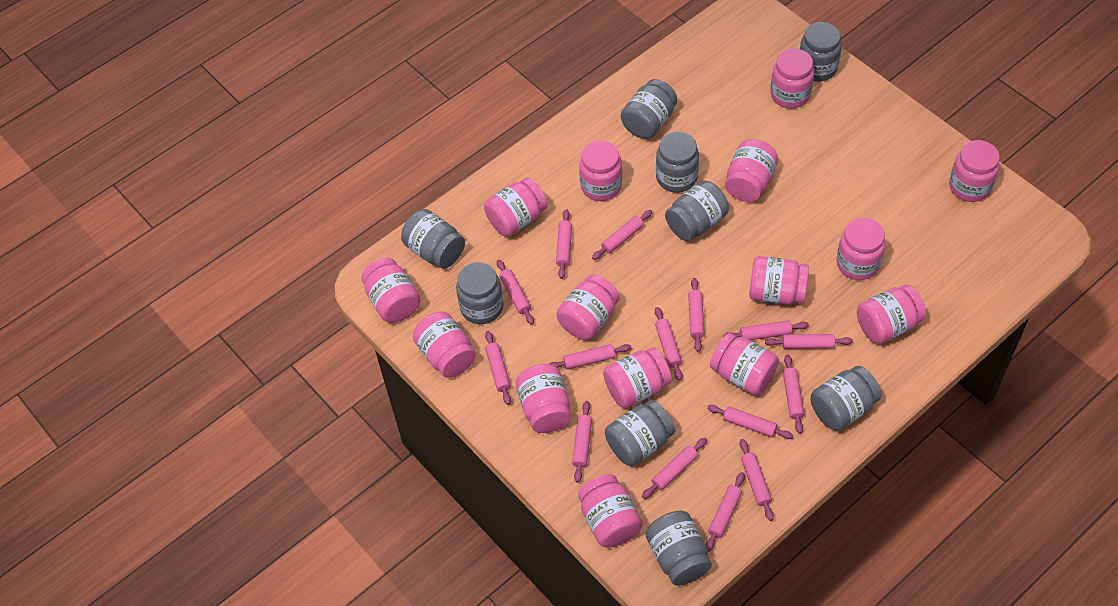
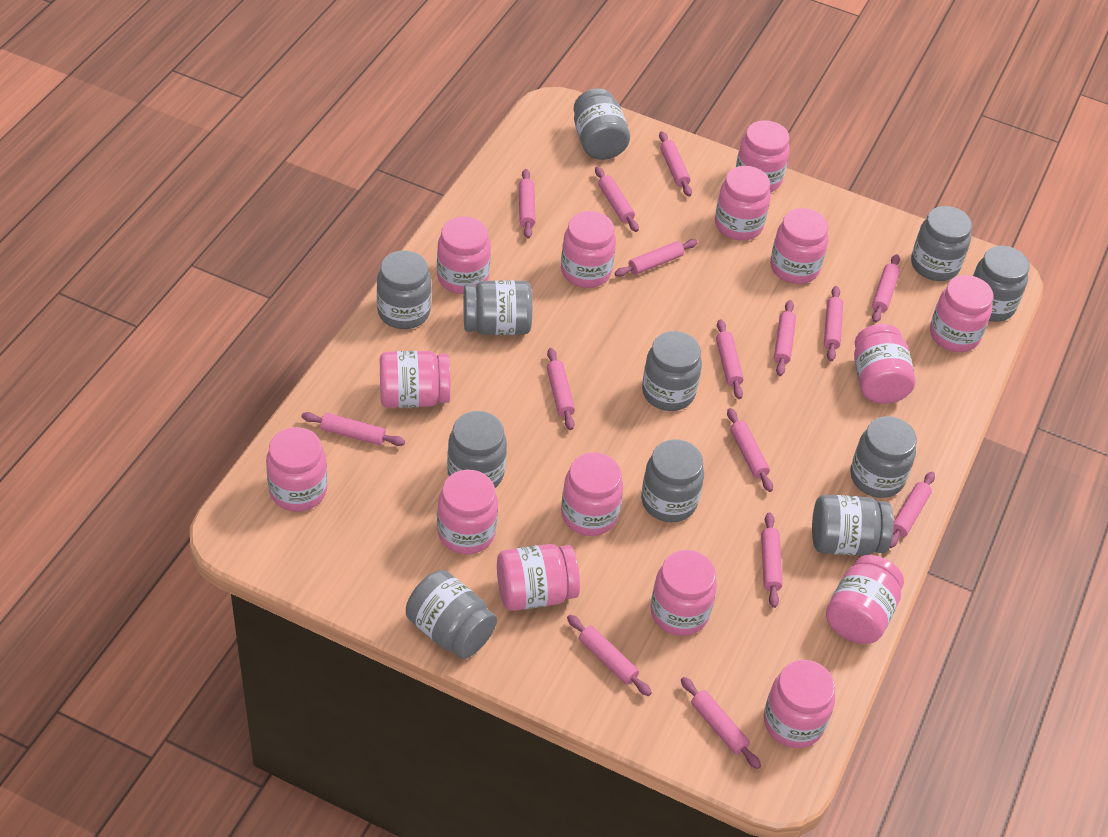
grey jar: 9 -> 11

